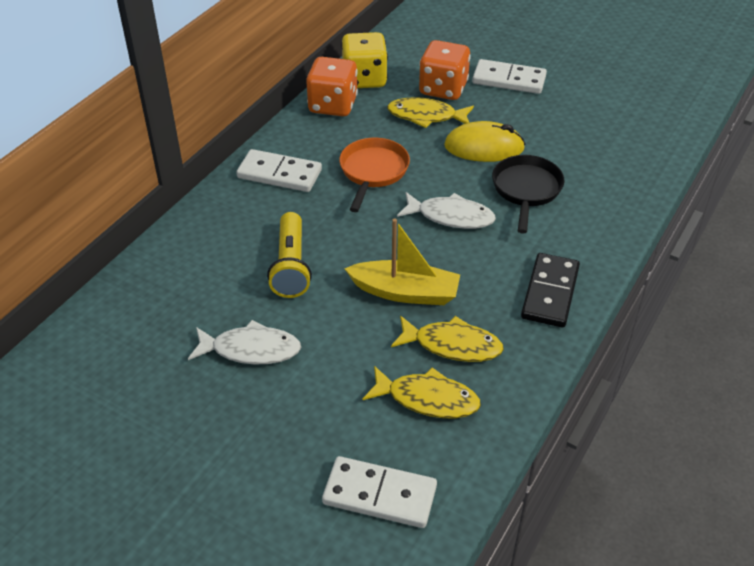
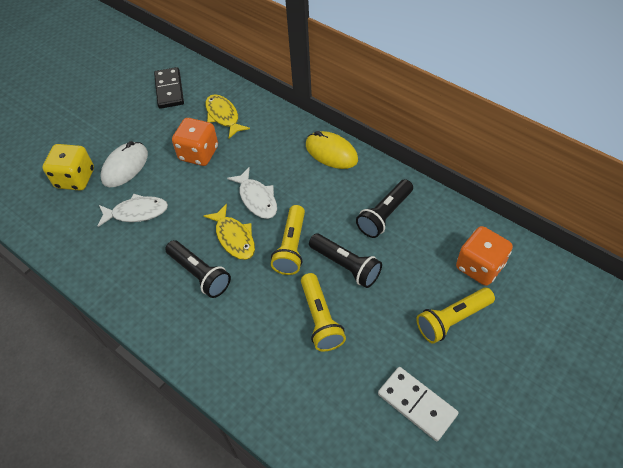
black flashlight: 0 -> 3
black pan: 1 -> 0
orange pan: 1 -> 0
white domino: 3 -> 1
white mouse: 0 -> 1
yellow boat: 1 -> 0
yellow fish: 3 -> 2
yellow flashlight: 1 -> 3

